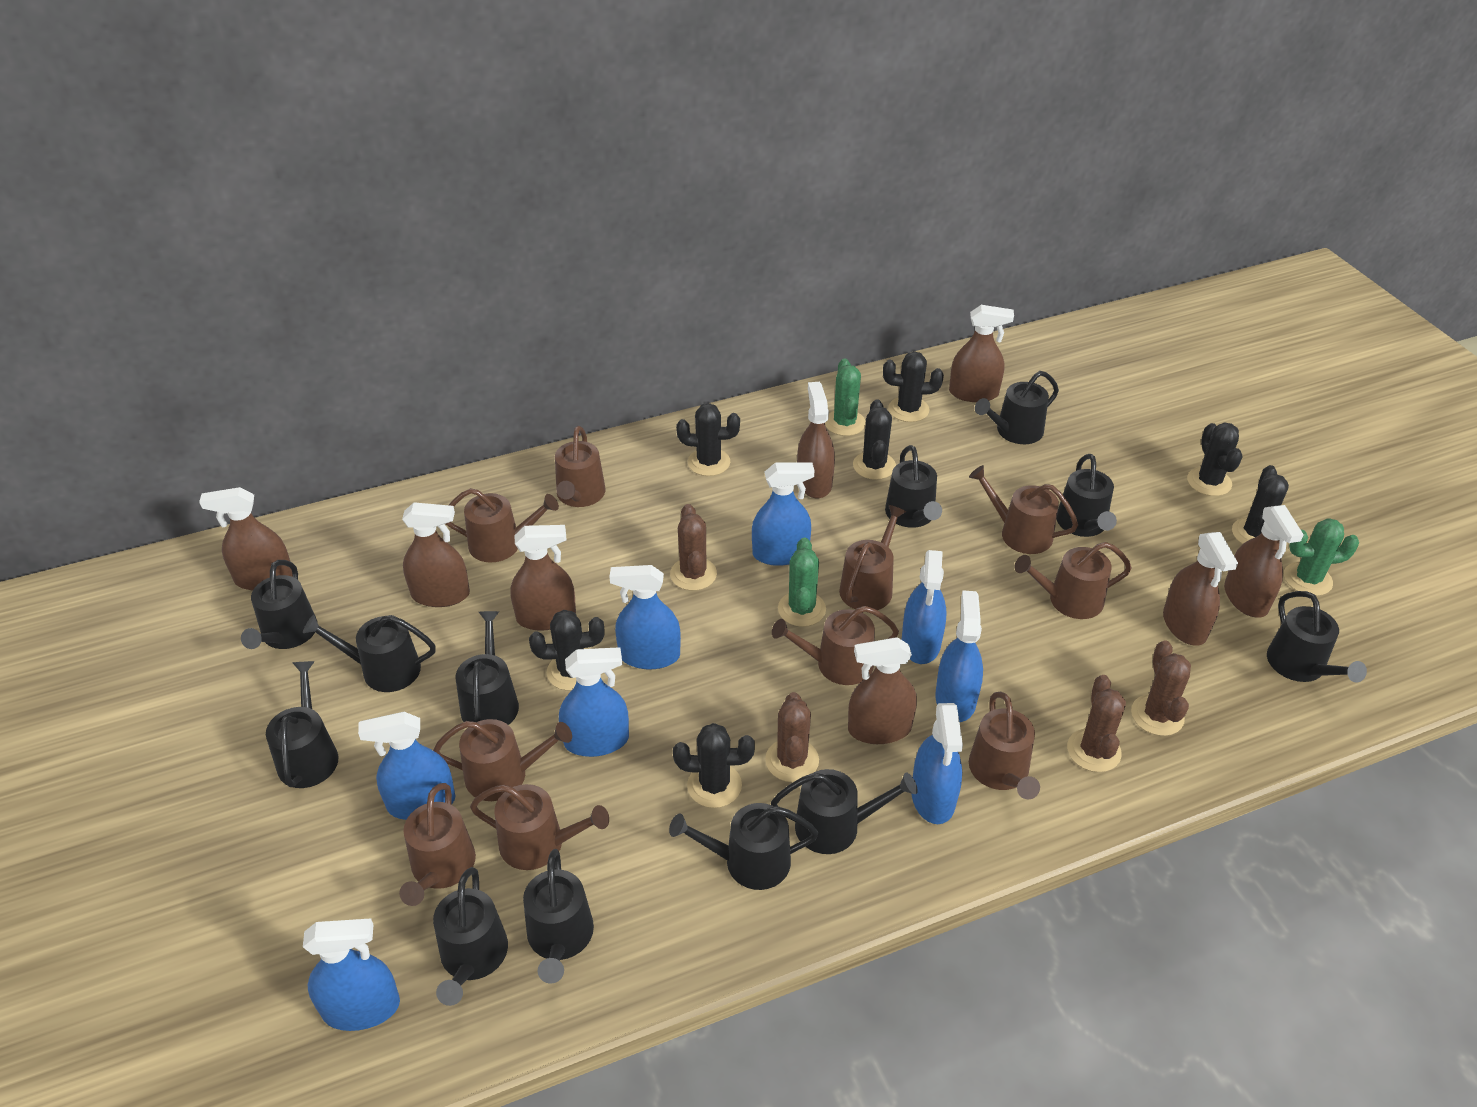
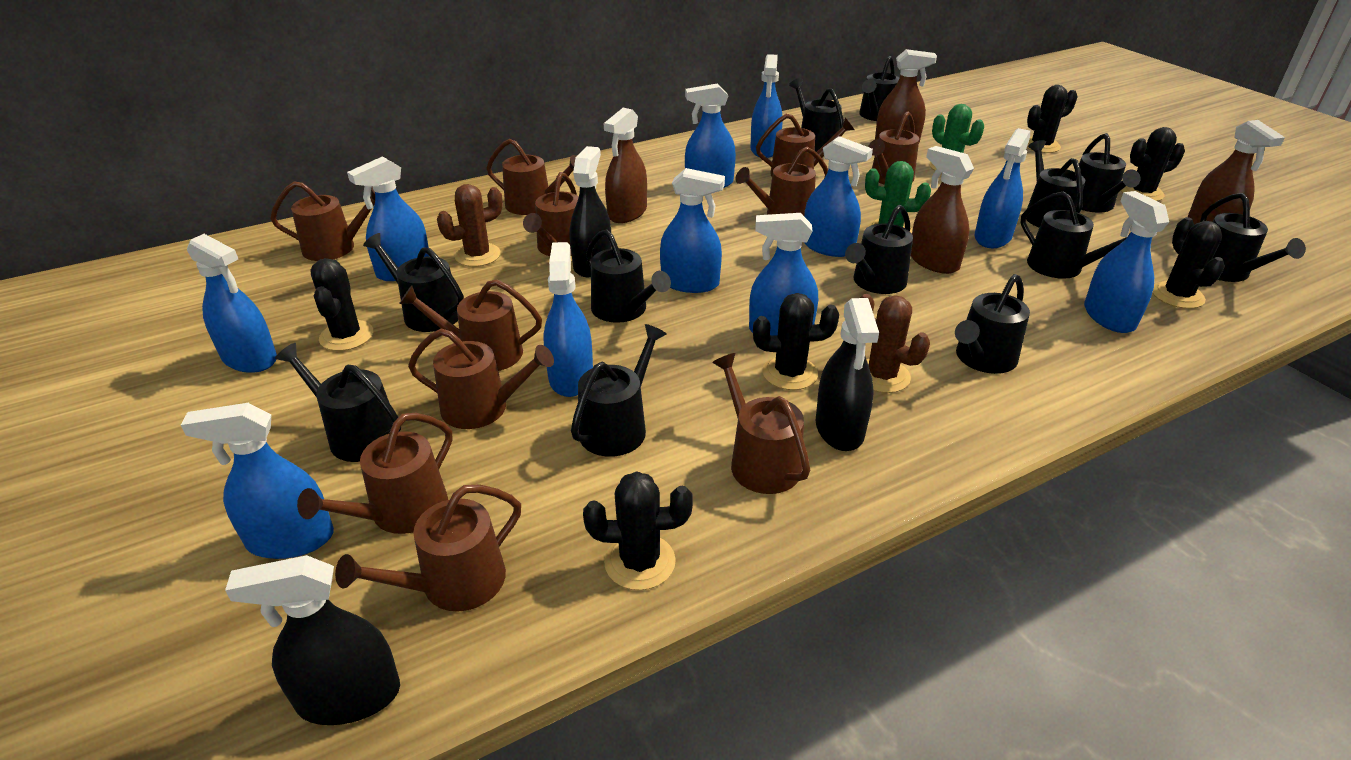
black cactus: 7 -> 6
black spray bottle: 0 -> 3
blue spray bottle: 8 -> 11
brown cactus: 4 -> 2
brown spray bottle: 8 -> 4
brown watering can: 10 -> 11
green cactus: 3 -> 2

